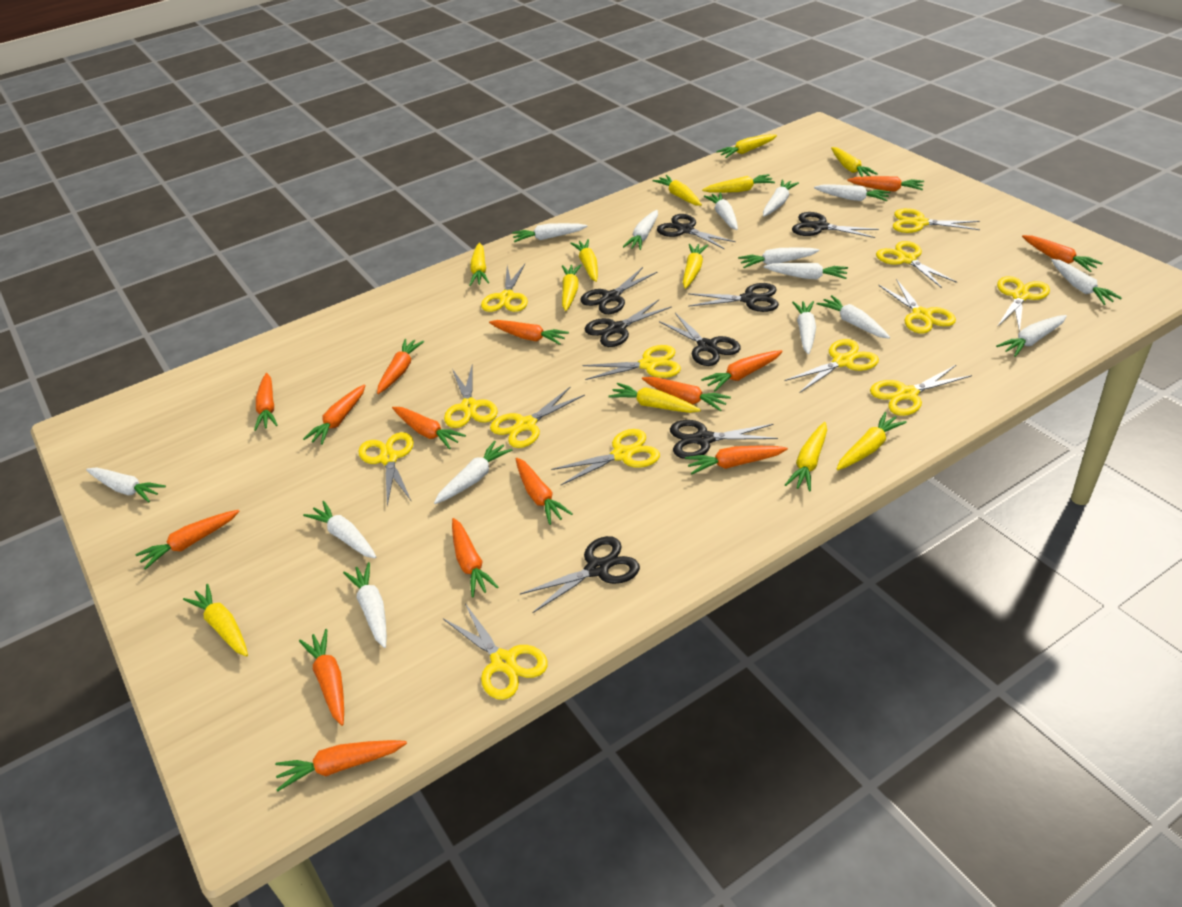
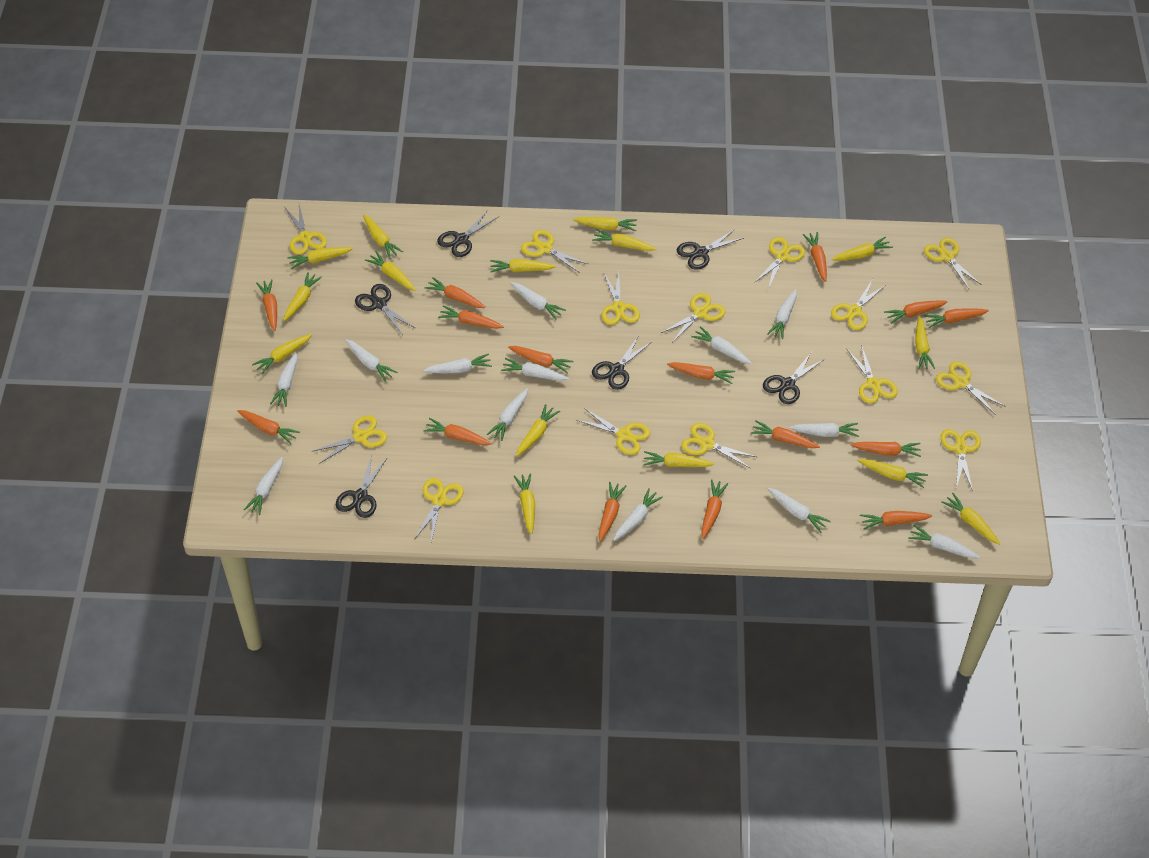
black scissors: 8 -> 6
white carrot: 15 -> 13
yellow carrot: 12 -> 15
yellow scissors: 13 -> 14

